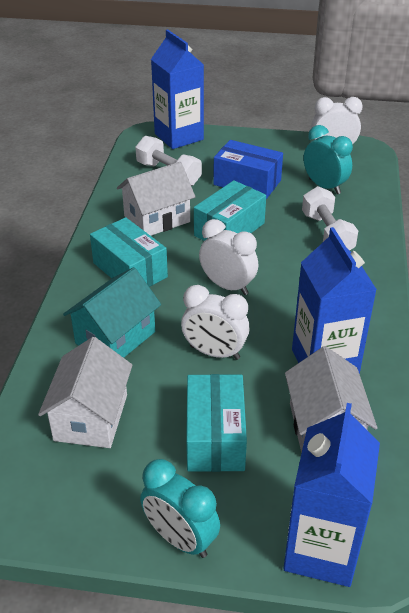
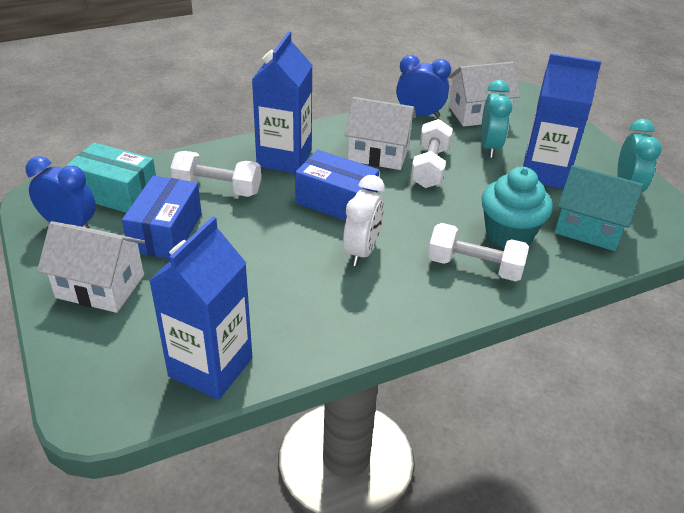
blue box: 1 -> 2
blue clock: 0 -> 2
turquoise box: 3 -> 1
turquoise cupcake: 0 -> 1
white clock: 3 -> 1
white dumbbell: 2 -> 3

